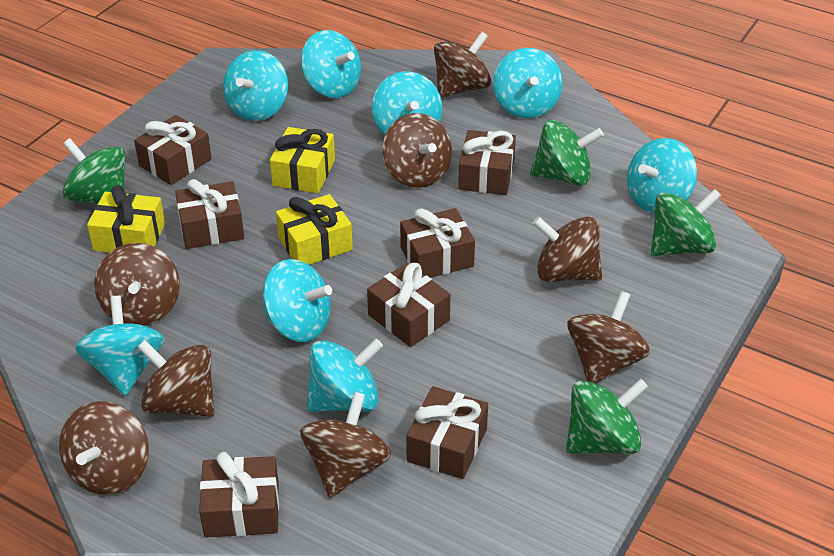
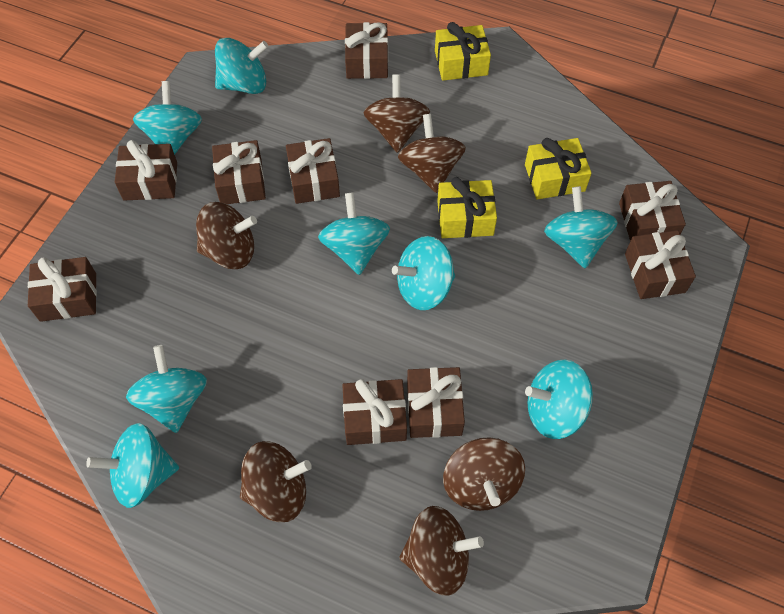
brown gift: 7 -> 9
brown spinning top: 8 -> 6
green spinning top: 4 -> 0

